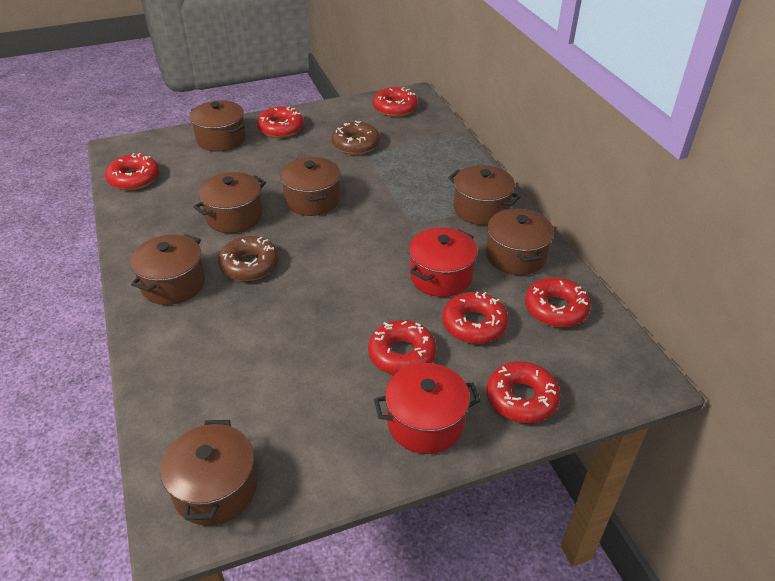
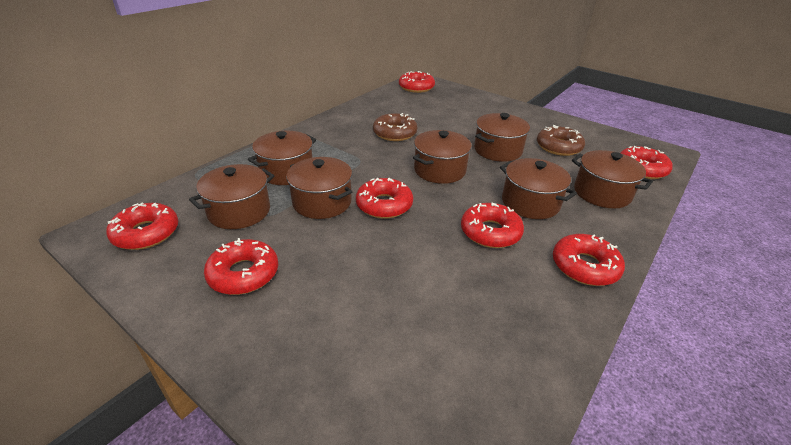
red pot: 2 -> 0

